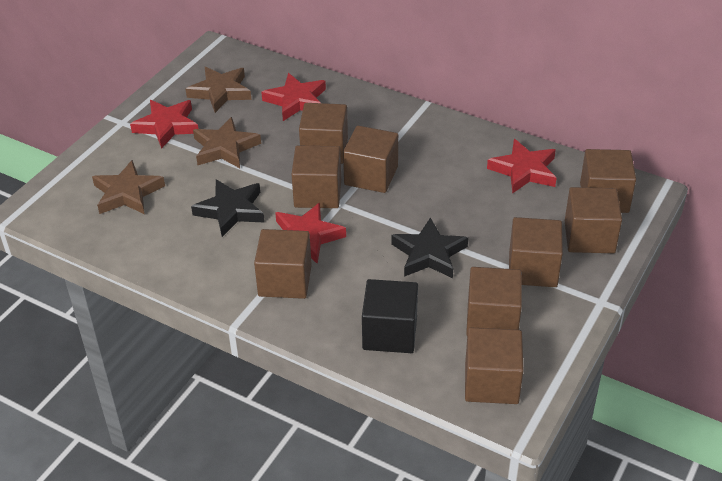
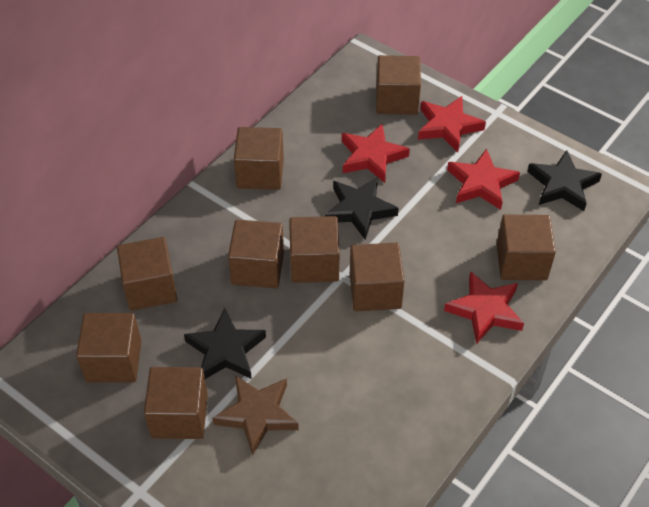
black cube: 1 -> 0
black star: 2 -> 3
brown star: 3 -> 1

